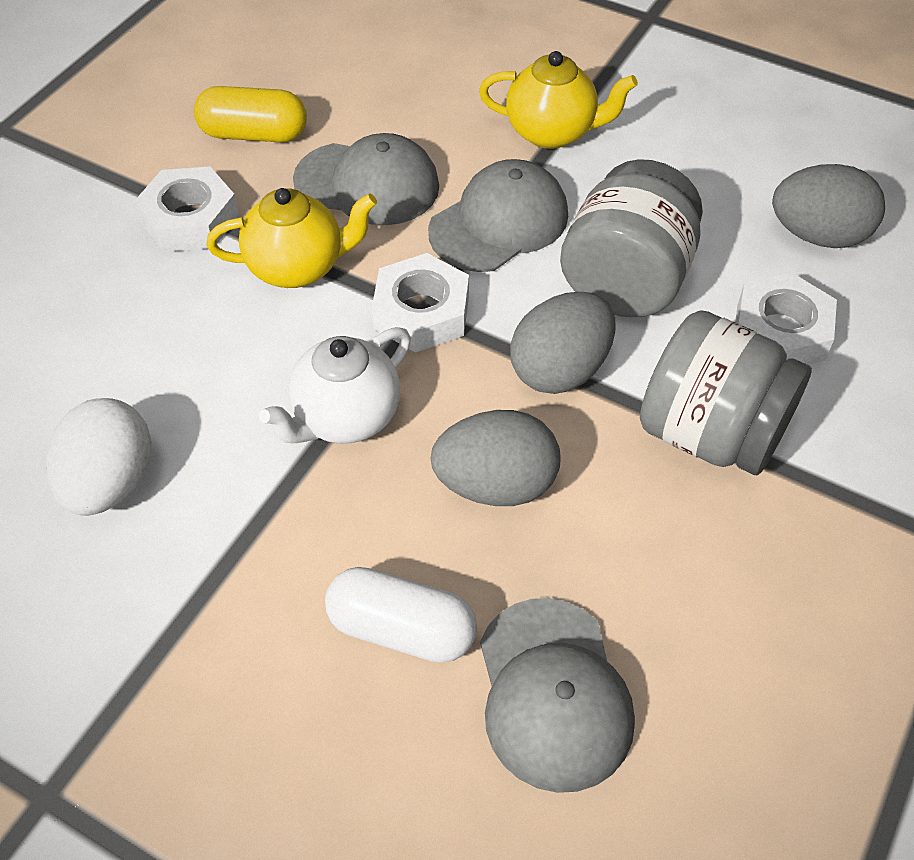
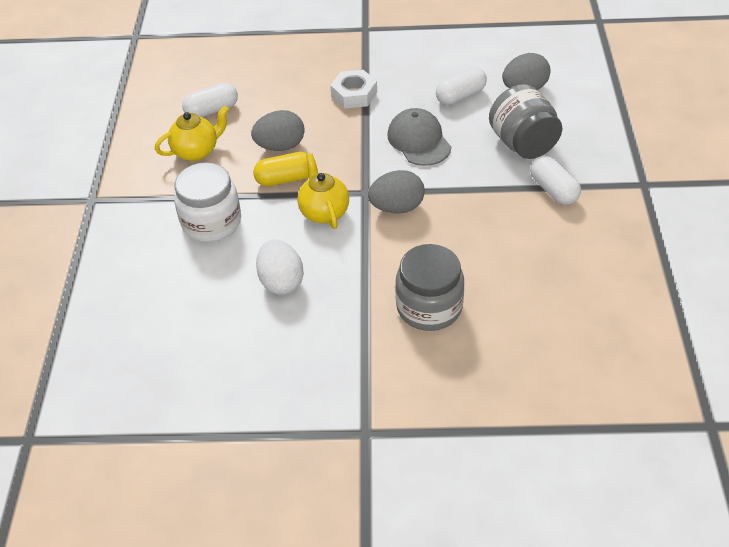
grey cap: 3 -> 1
white capsule: 1 -> 3
white jar: 0 -> 1
white nut: 3 -> 1
white teapot: 1 -> 0

